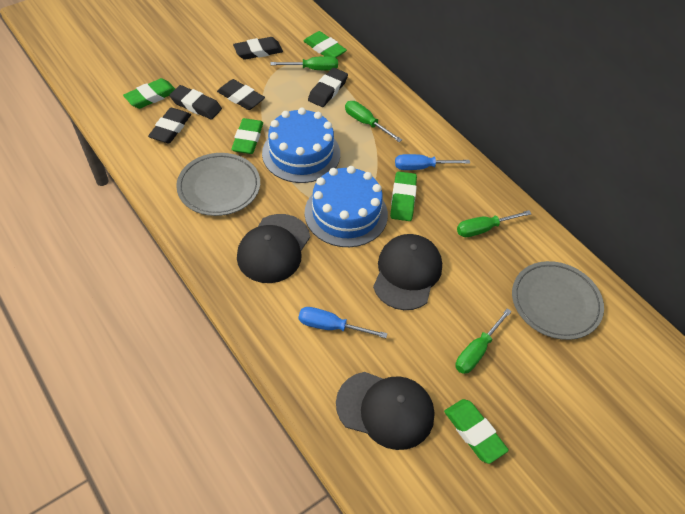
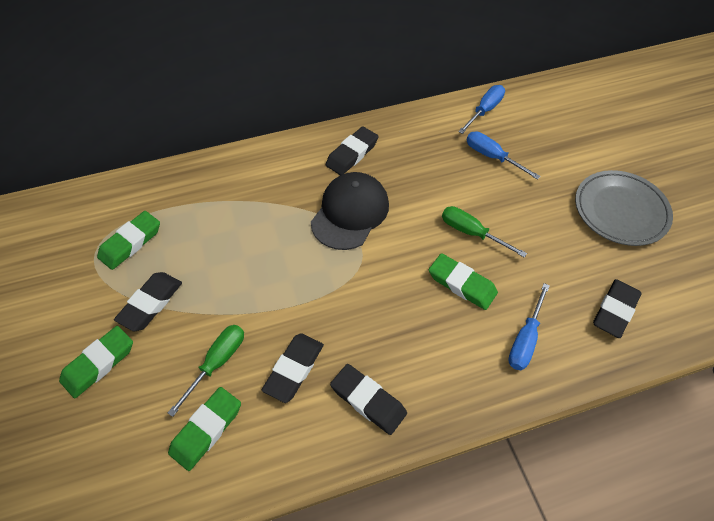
black cap: 3 -> 1
blue cake: 2 -> 0
blue screwdriver: 2 -> 3
green eraser: 5 -> 4
green screwdriver: 4 -> 2
grey plate: 2 -> 1

